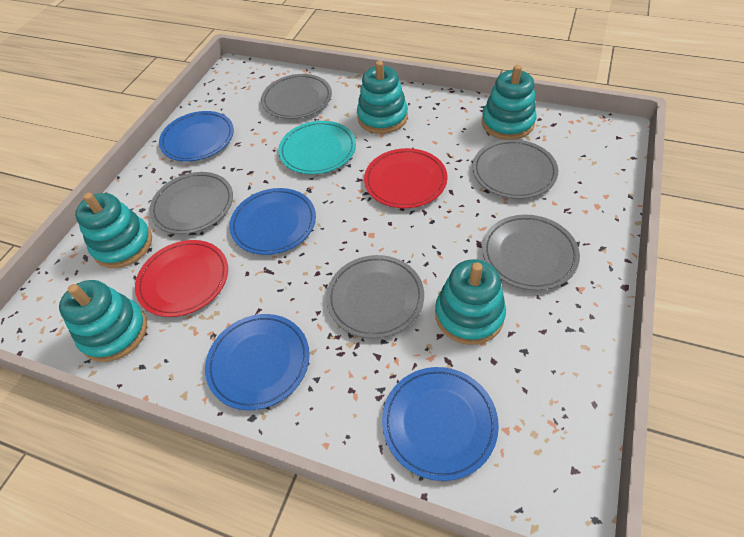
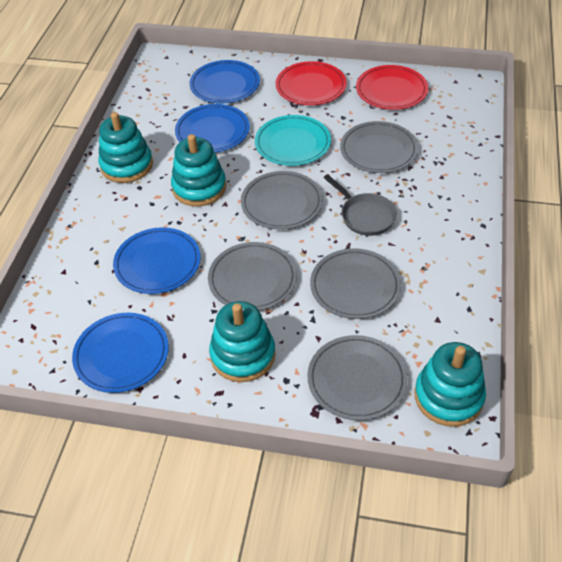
grey pan: 0 -> 1
turquoise stacking toy: 5 -> 4

